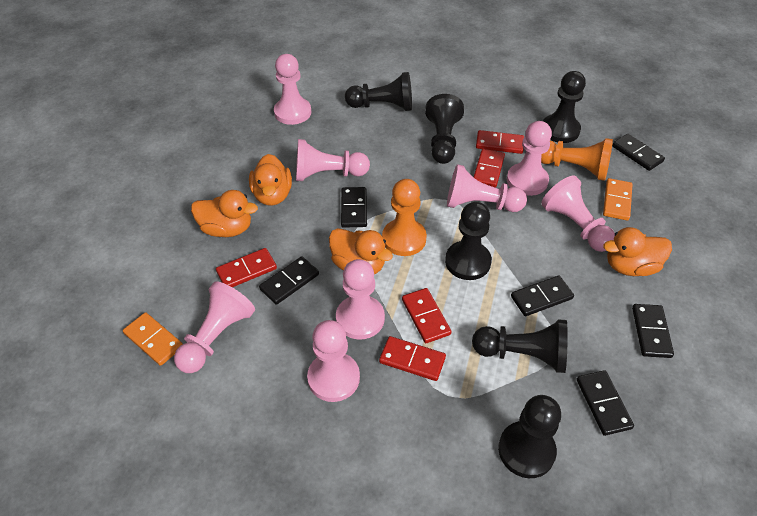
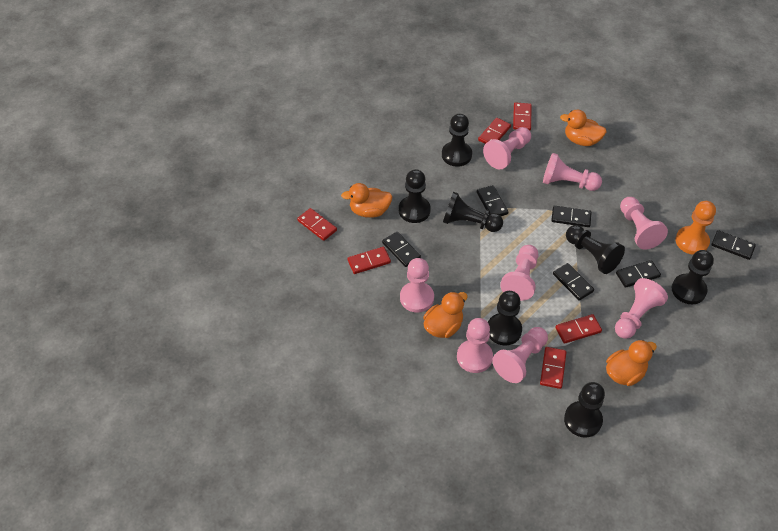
black pawn: 6 -> 7
orange domino: 2 -> 0
orange pawn: 2 -> 1
red domino: 5 -> 6

